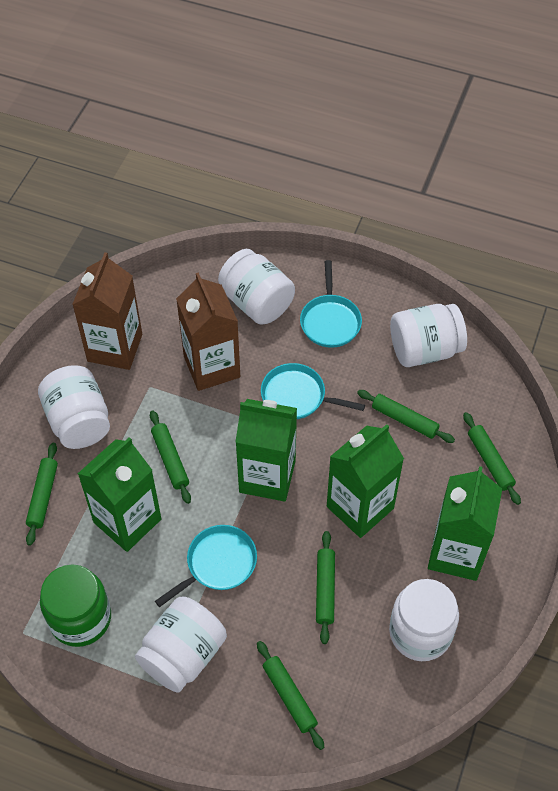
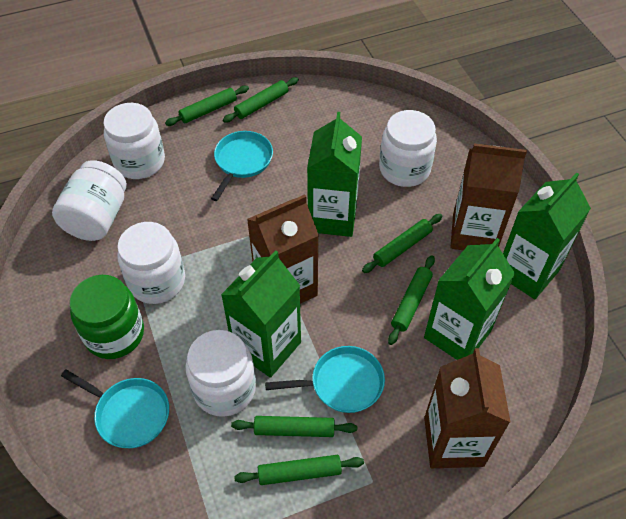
brown carton: 2 -> 3

